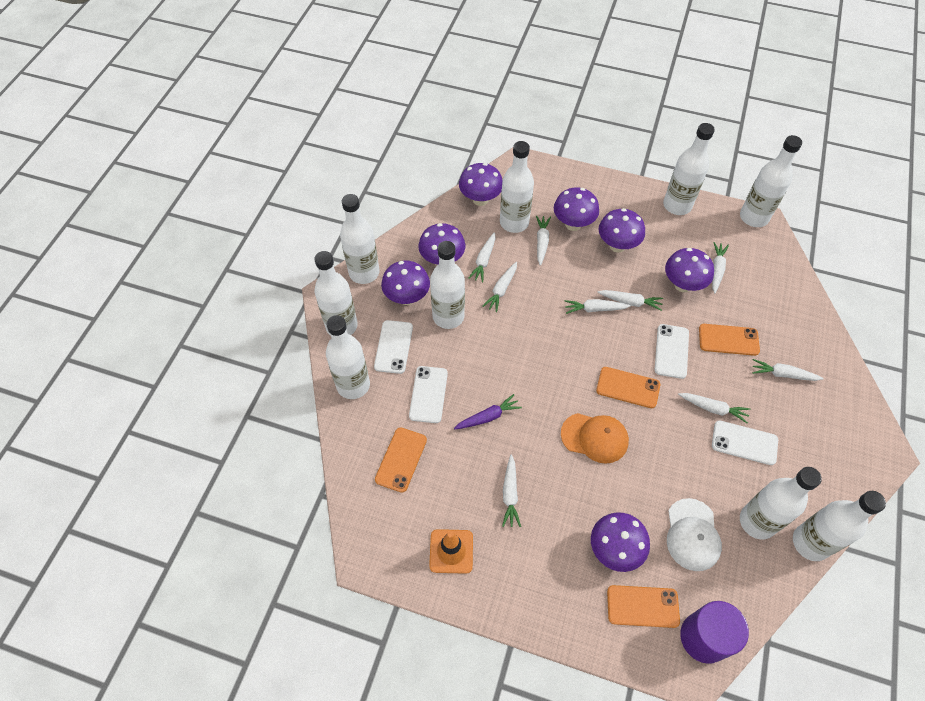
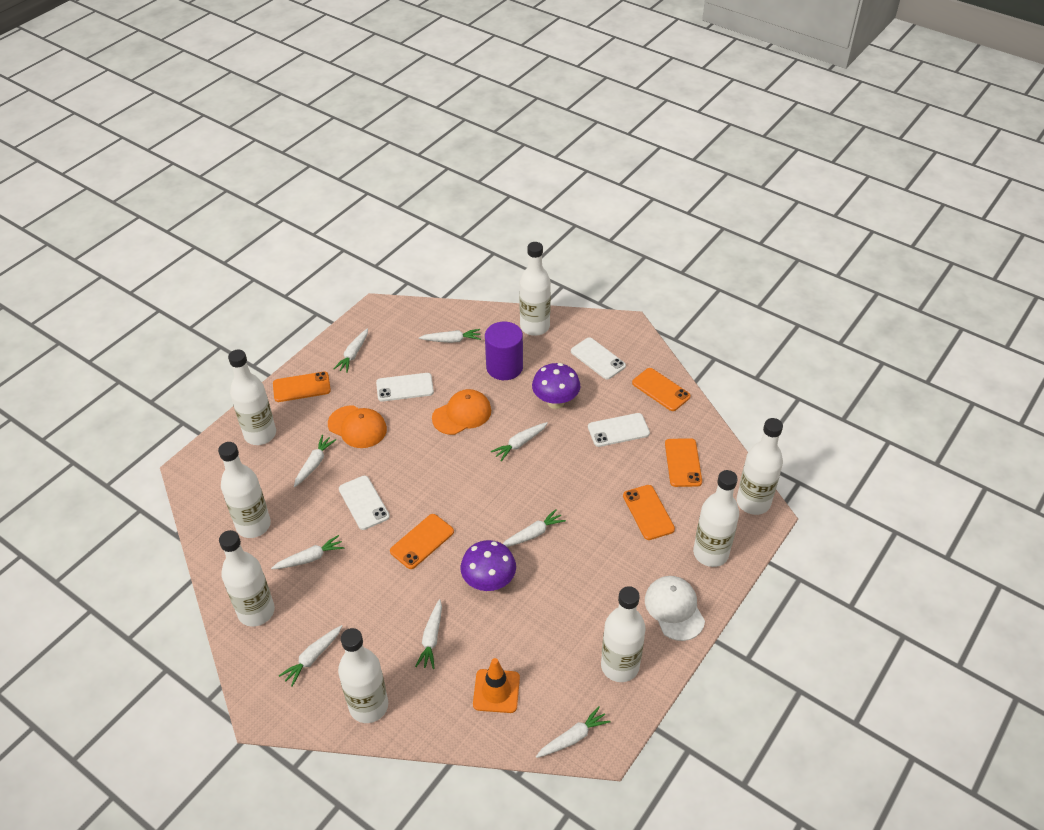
orange cap: 1 -> 2
orange phone: 4 -> 5
purple carrot: 1 -> 0
purple mushroom: 7 -> 2
white bottle: 9 -> 8

